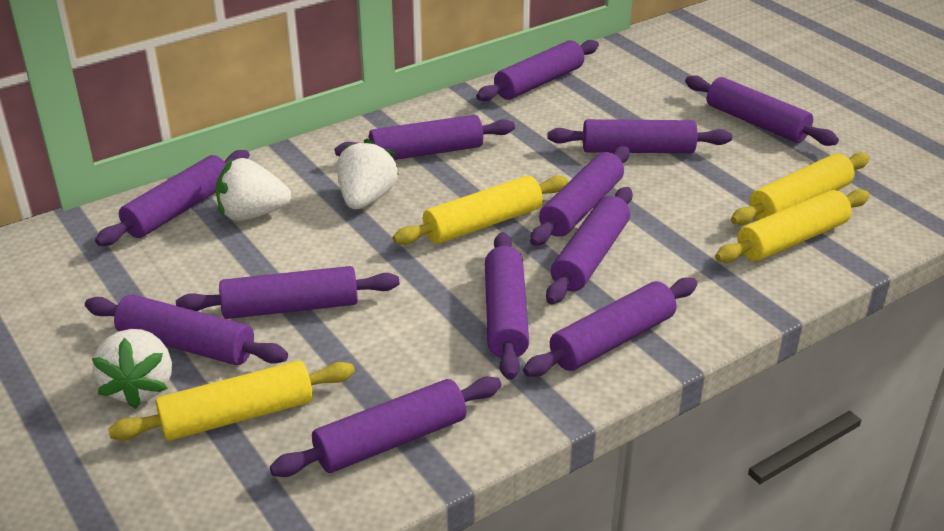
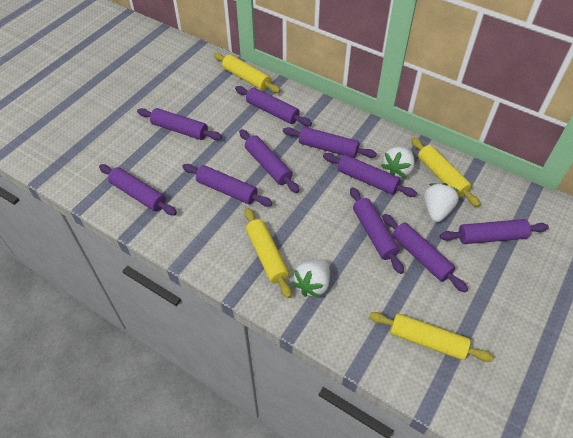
purple rolling pin: 12 -> 10

